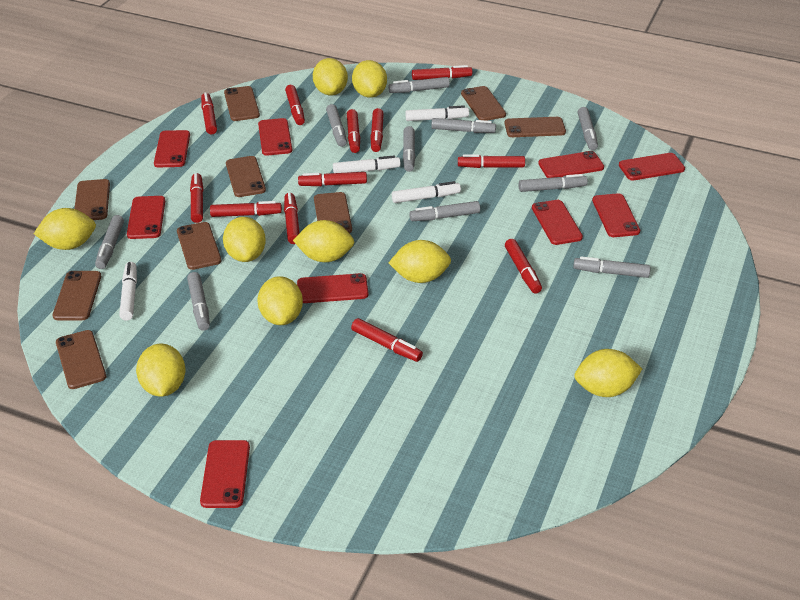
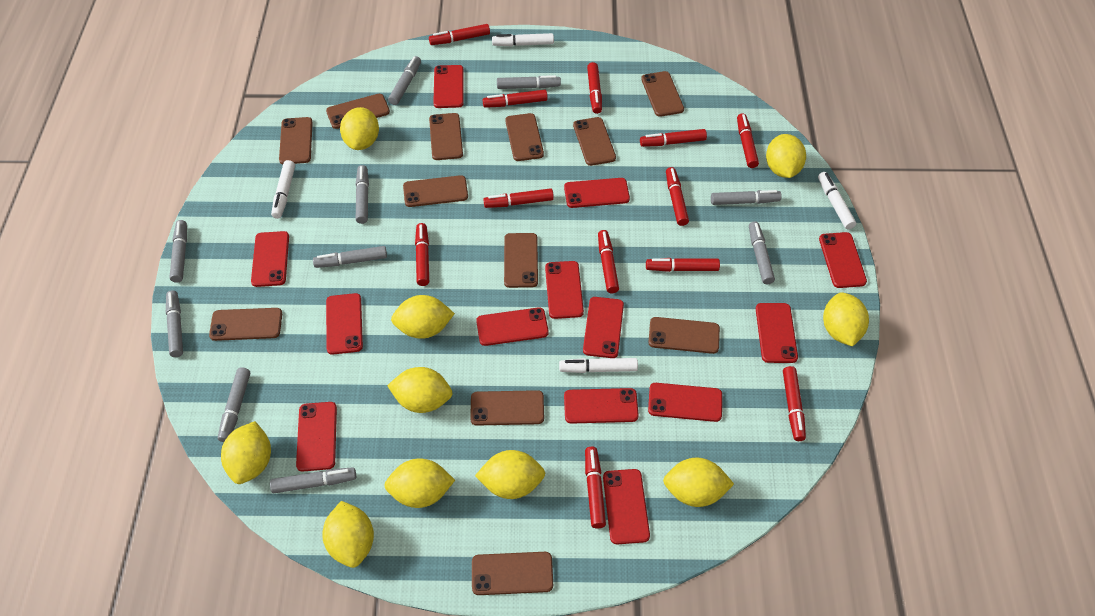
brown phone: 9 -> 12
red phone: 9 -> 13
yellow lemon: 9 -> 10

